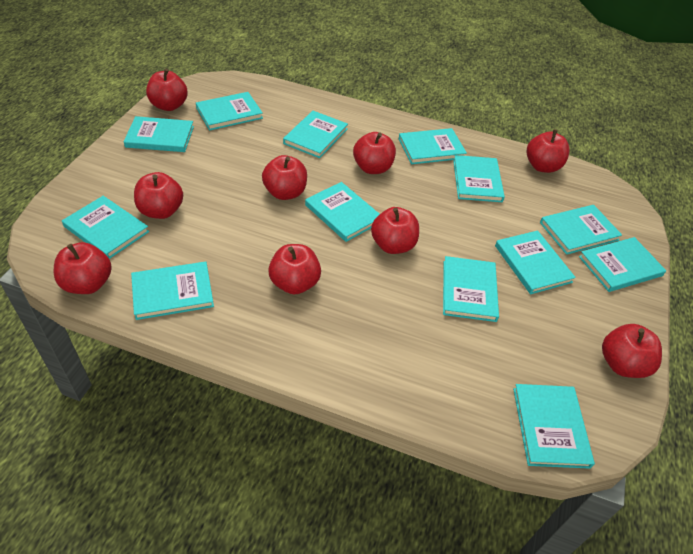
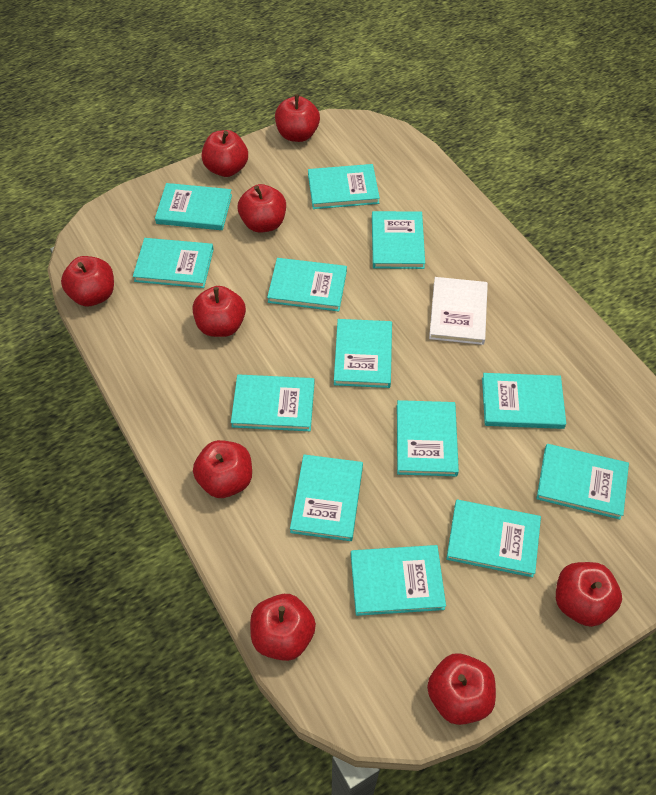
white book: 0 -> 1

